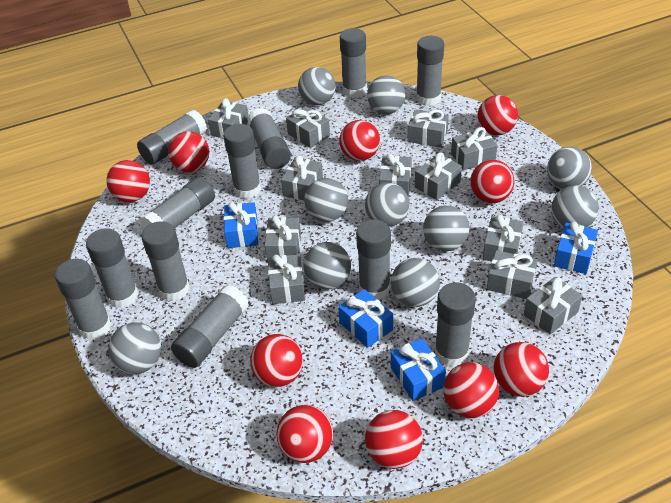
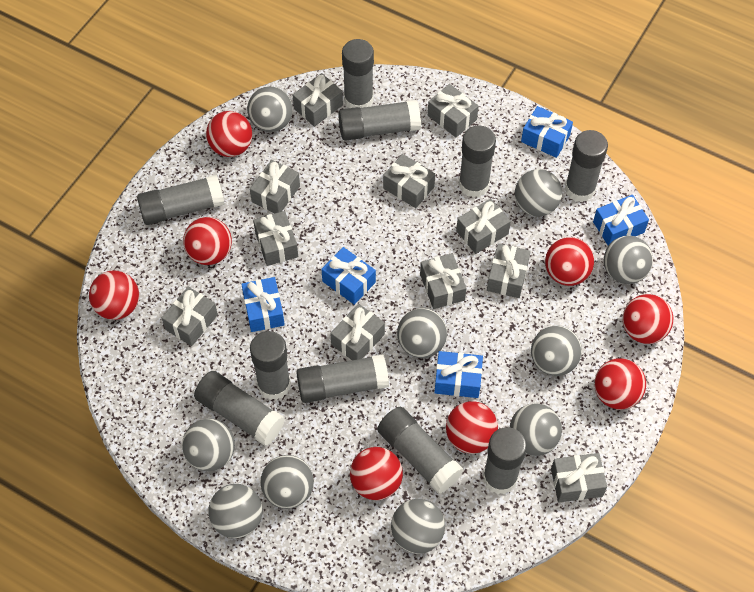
blue gift: 4 -> 5
grey gift: 12 -> 11
grey glue stick: 12 -> 10
red ball: 10 -> 8

